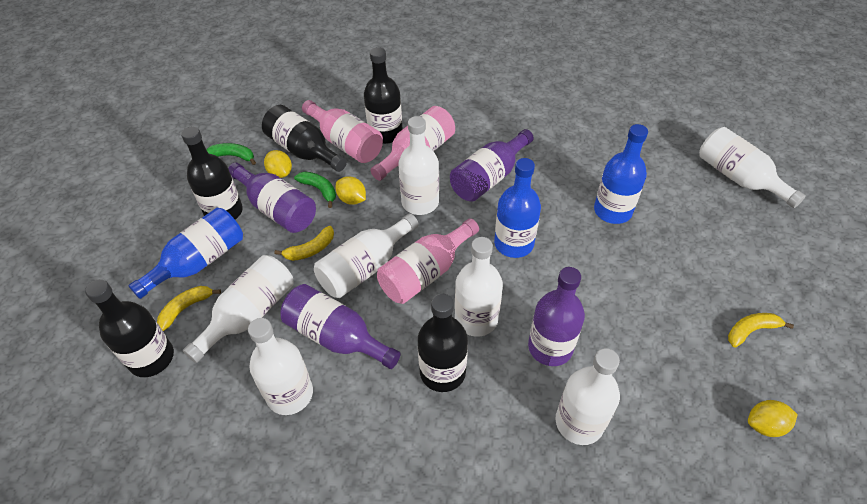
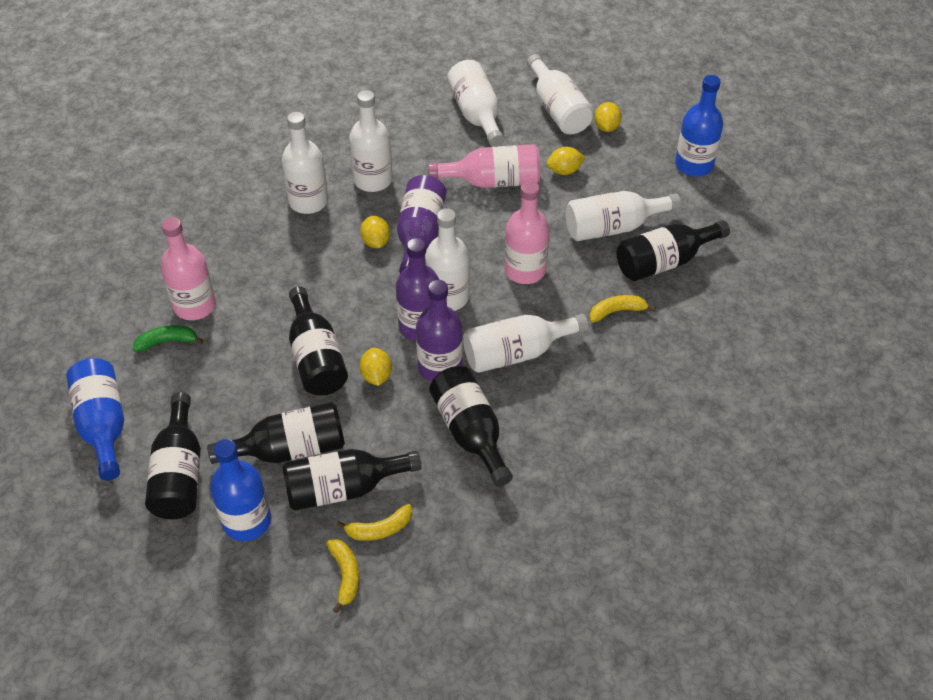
black bottle: 5 -> 6
green banana: 2 -> 1
purple bottle: 4 -> 3
yellow lemon: 3 -> 4

